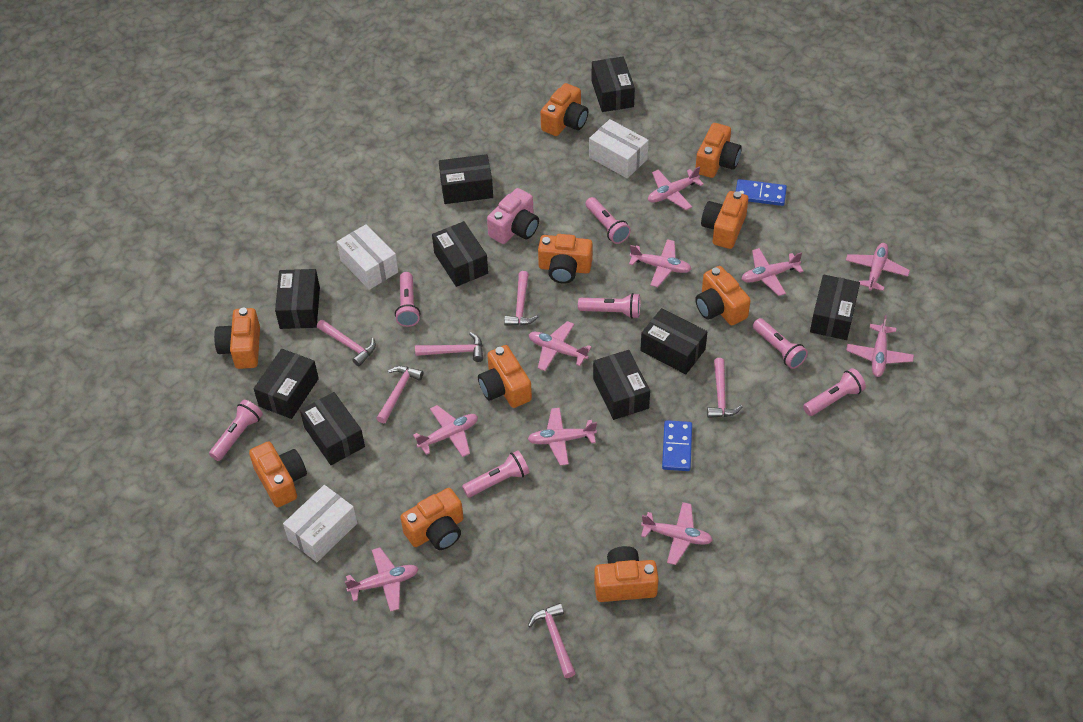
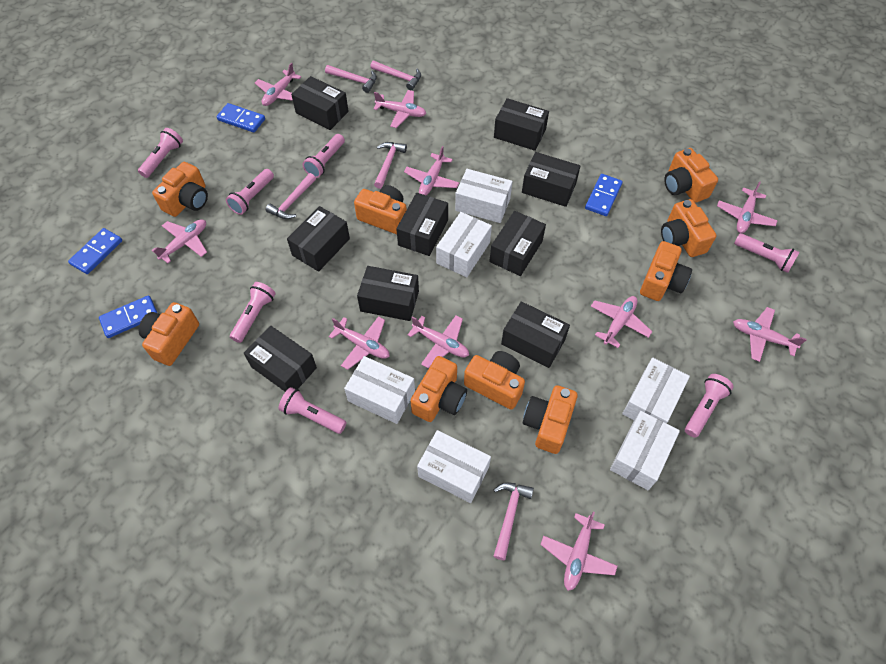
blue domino: 2 -> 4
orange camera: 10 -> 9
pink camera: 1 -> 0
pink hammer: 6 -> 5
white box: 3 -> 6

